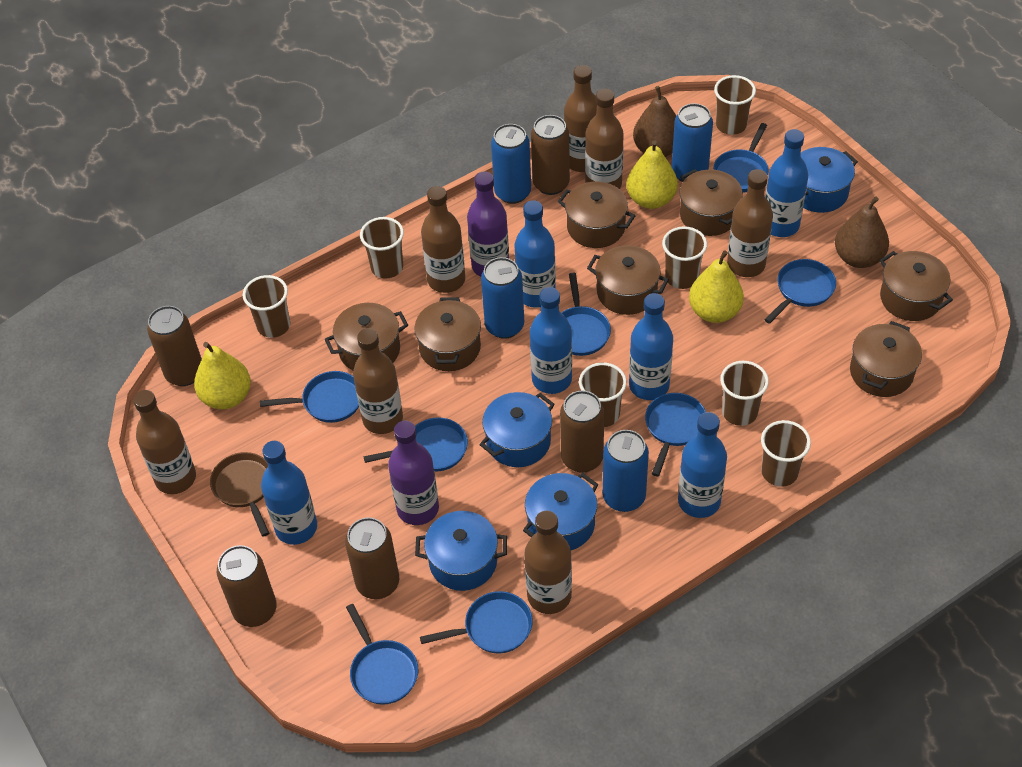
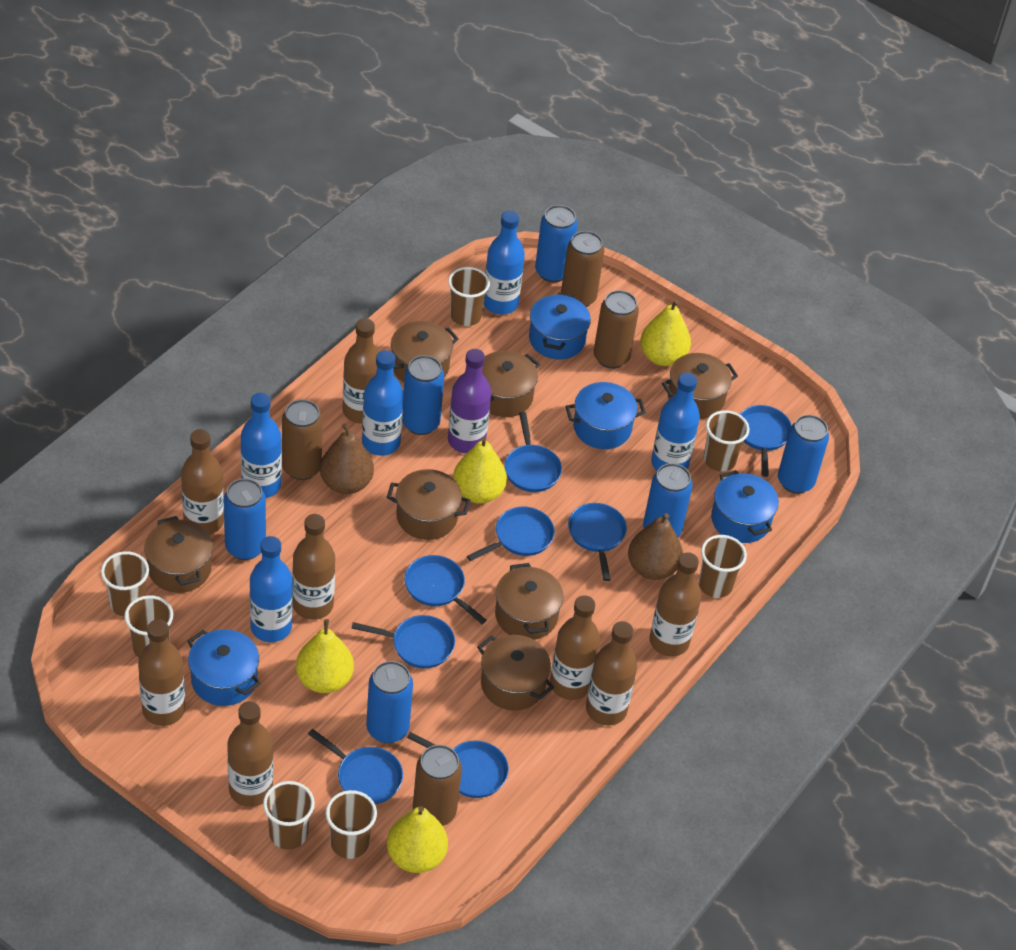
blue bottle: 6 -> 5
blue can: 4 -> 6
brown bottle: 7 -> 8
brown can: 5 -> 4
brown pan: 1 -> 0
purple bottle: 2 -> 1
yellow pear: 3 -> 4

